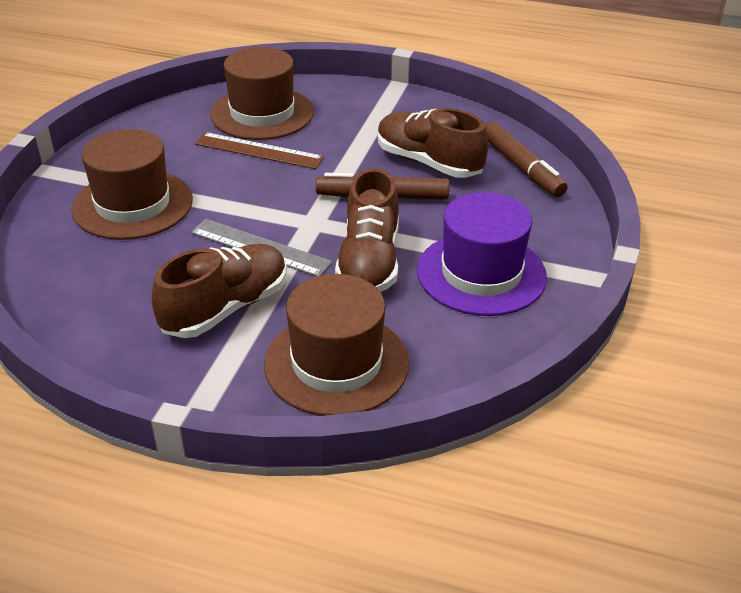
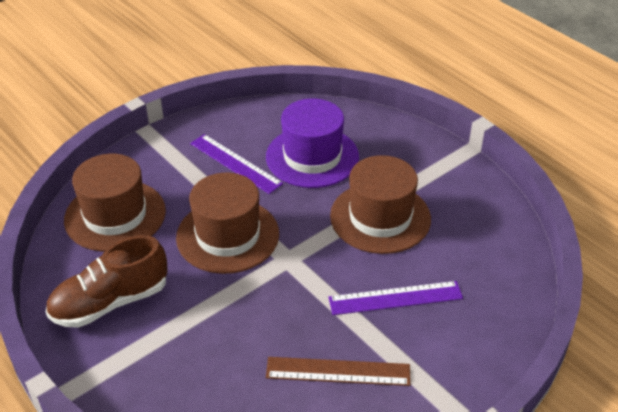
brown marker: 2 -> 0
brown shoe: 3 -> 1
grey ruler: 1 -> 0
purple ruler: 0 -> 2

